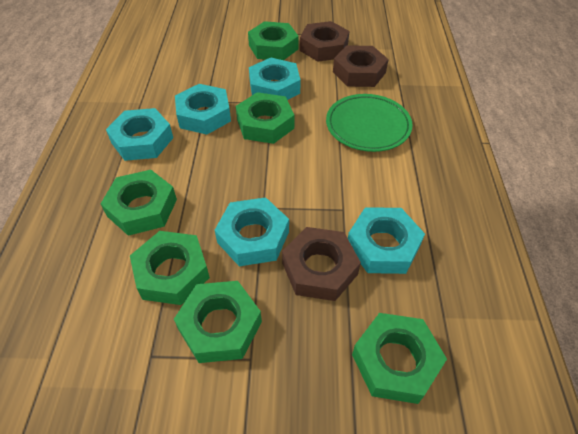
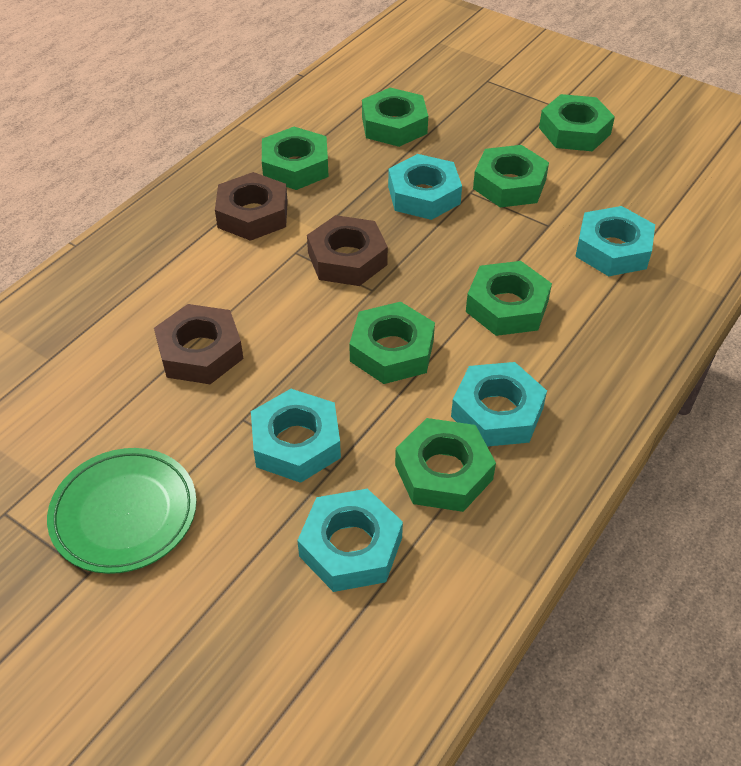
green nut: 6 -> 7

